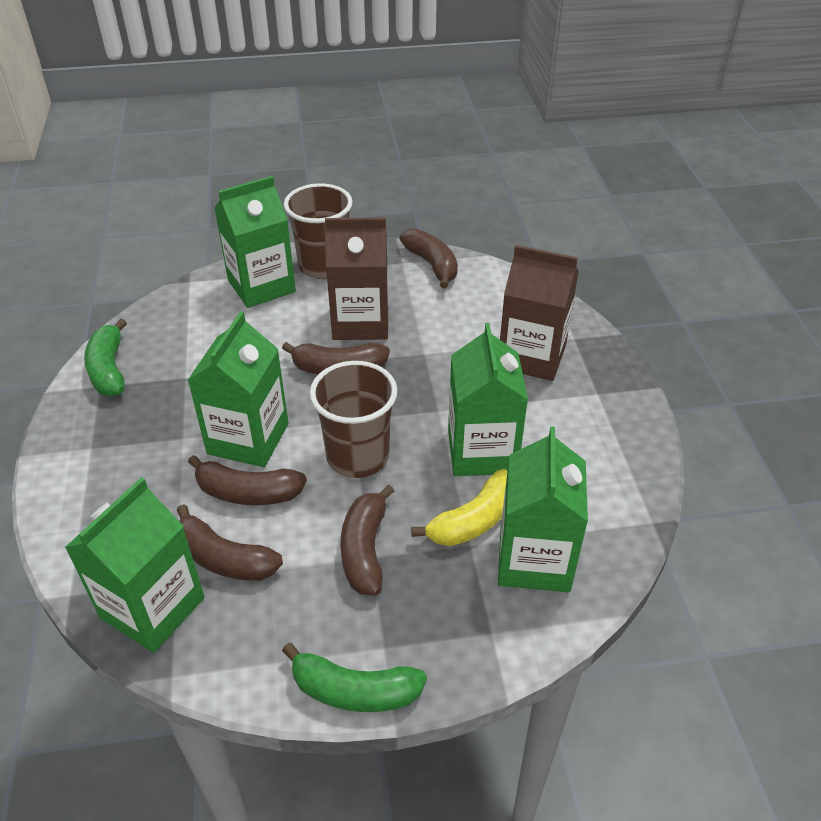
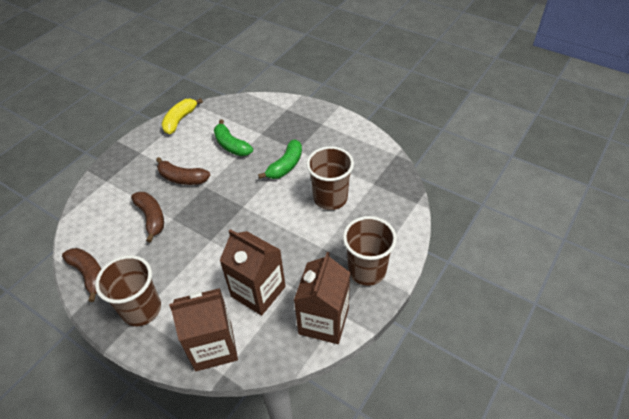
brown banana: 5 -> 3
brown carton: 2 -> 3
brown cup: 2 -> 3
green carton: 5 -> 0

